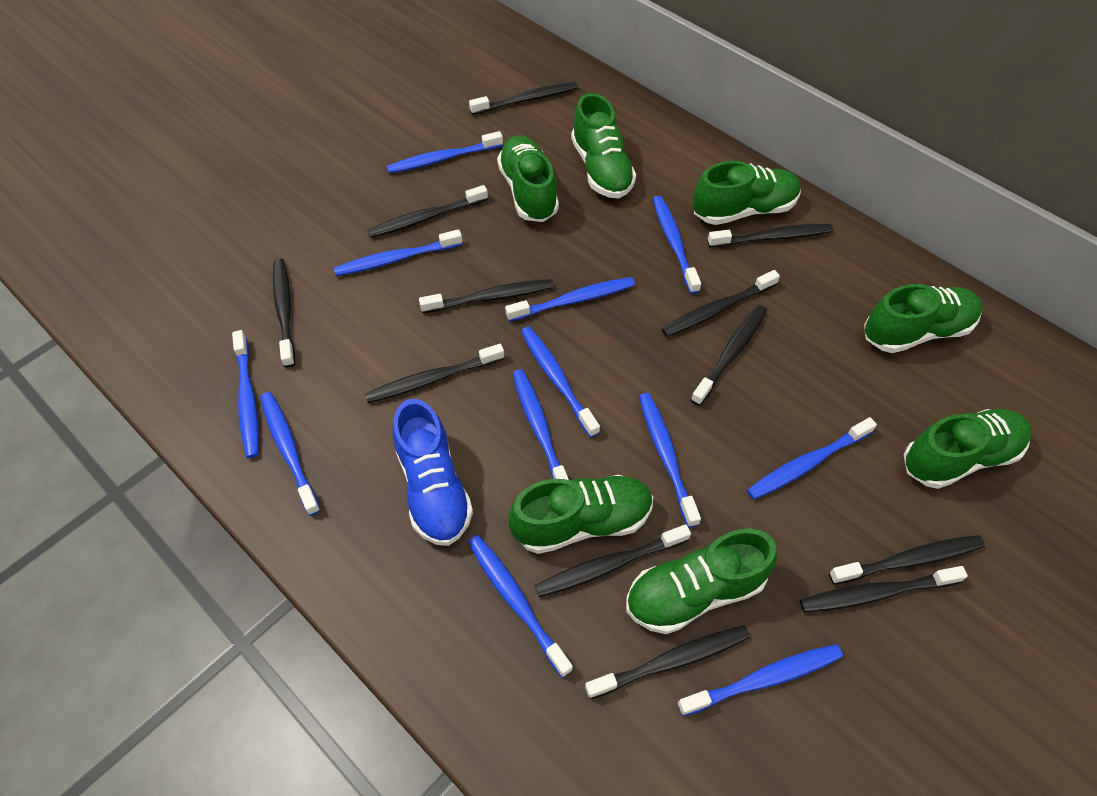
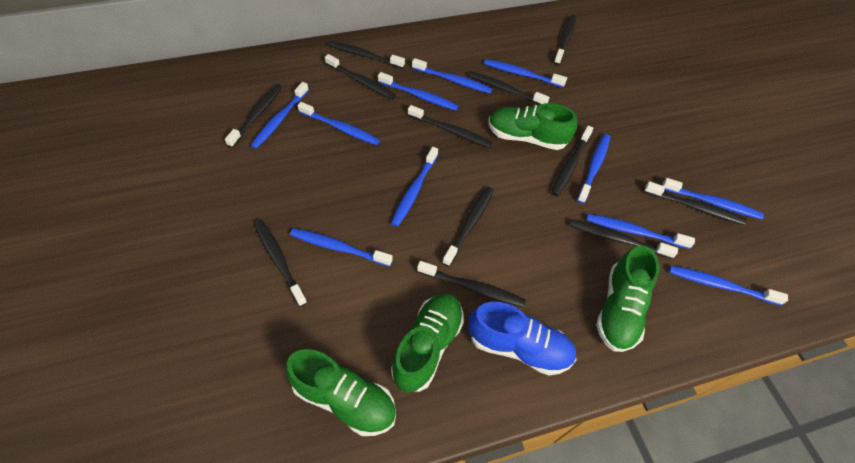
blue toothbrush: 12 -> 11
green shoe: 7 -> 4

